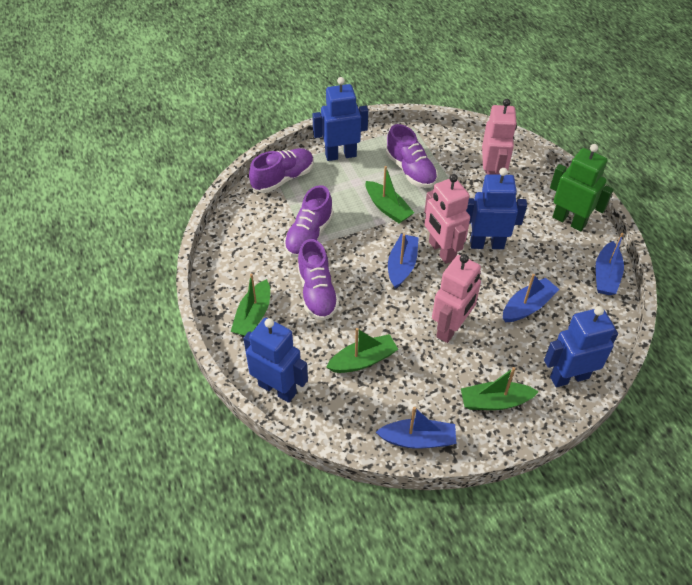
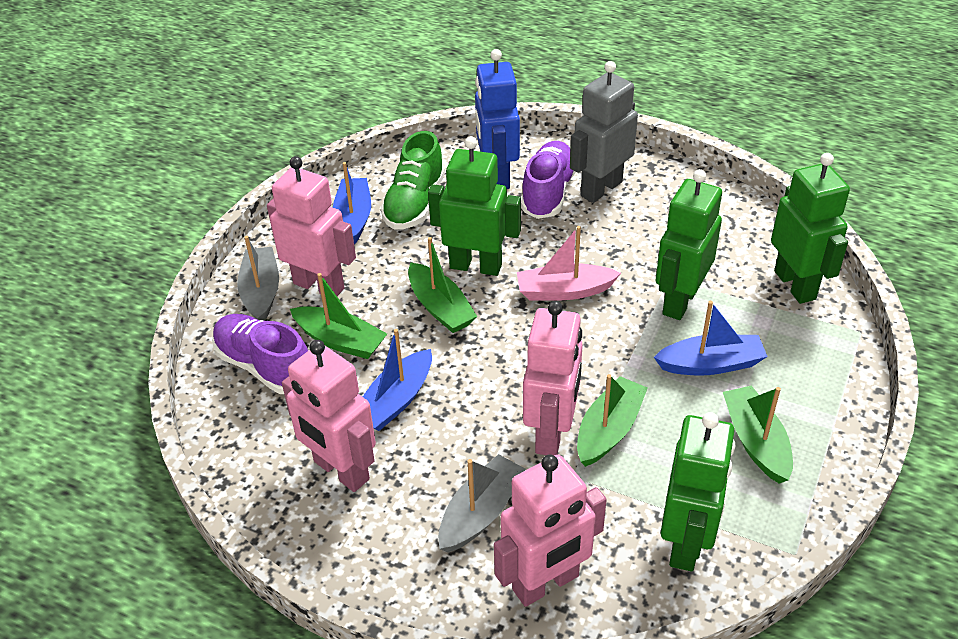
blue boat: 4 -> 3
blue robot: 4 -> 1
green robot: 1 -> 4
green shoe: 0 -> 1
grey boat: 0 -> 2
grey robot: 0 -> 1
pink boat: 0 -> 1
pink robot: 3 -> 4
purple shoe: 4 -> 2

